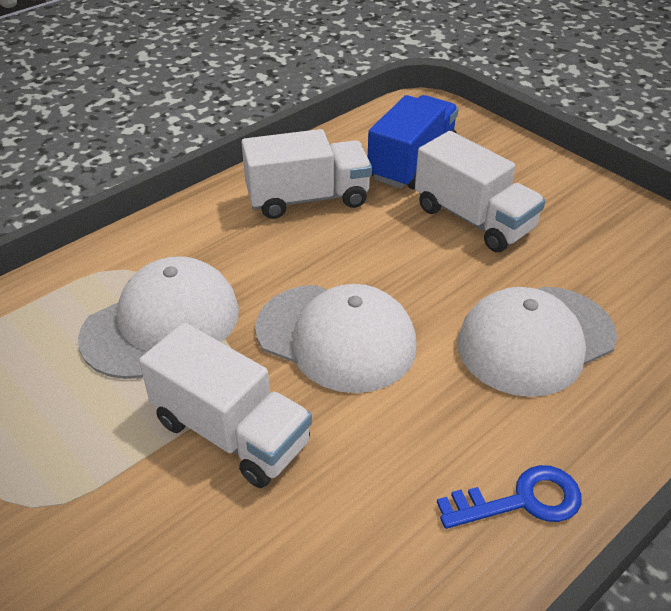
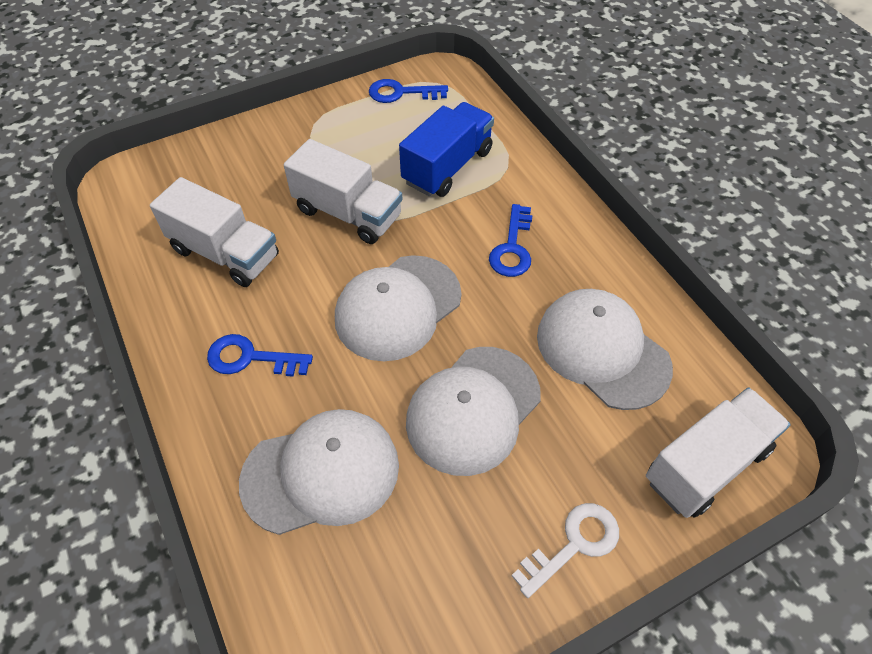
blue key: 1 -> 3
white cap: 3 -> 4
white key: 0 -> 1

